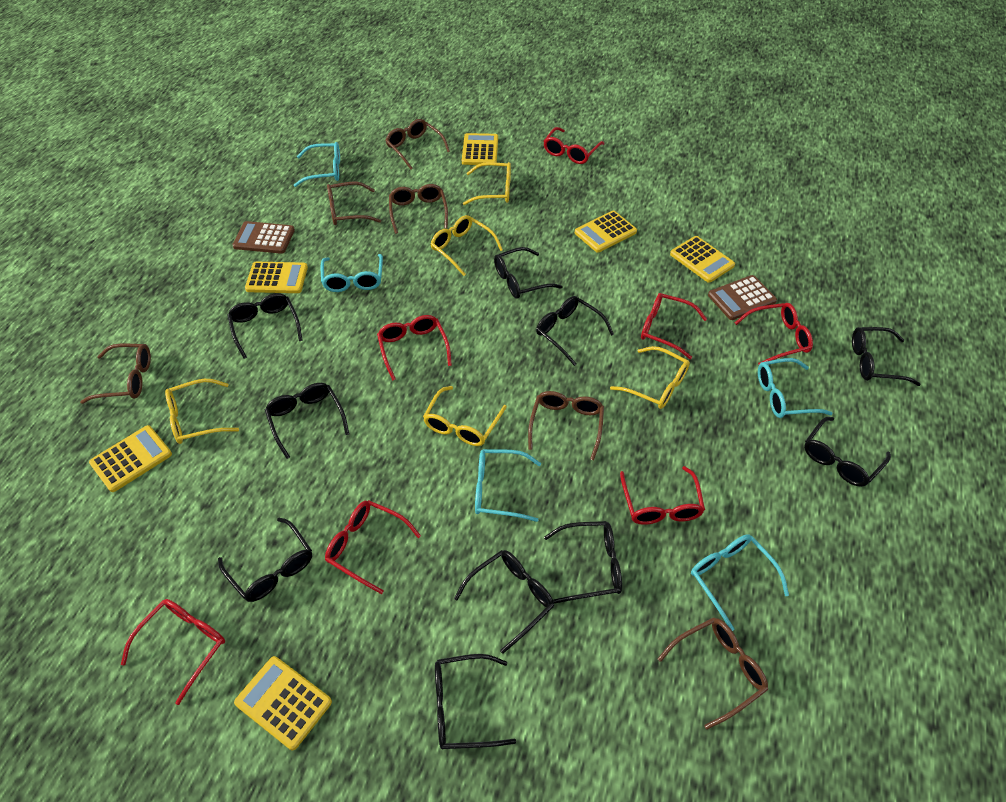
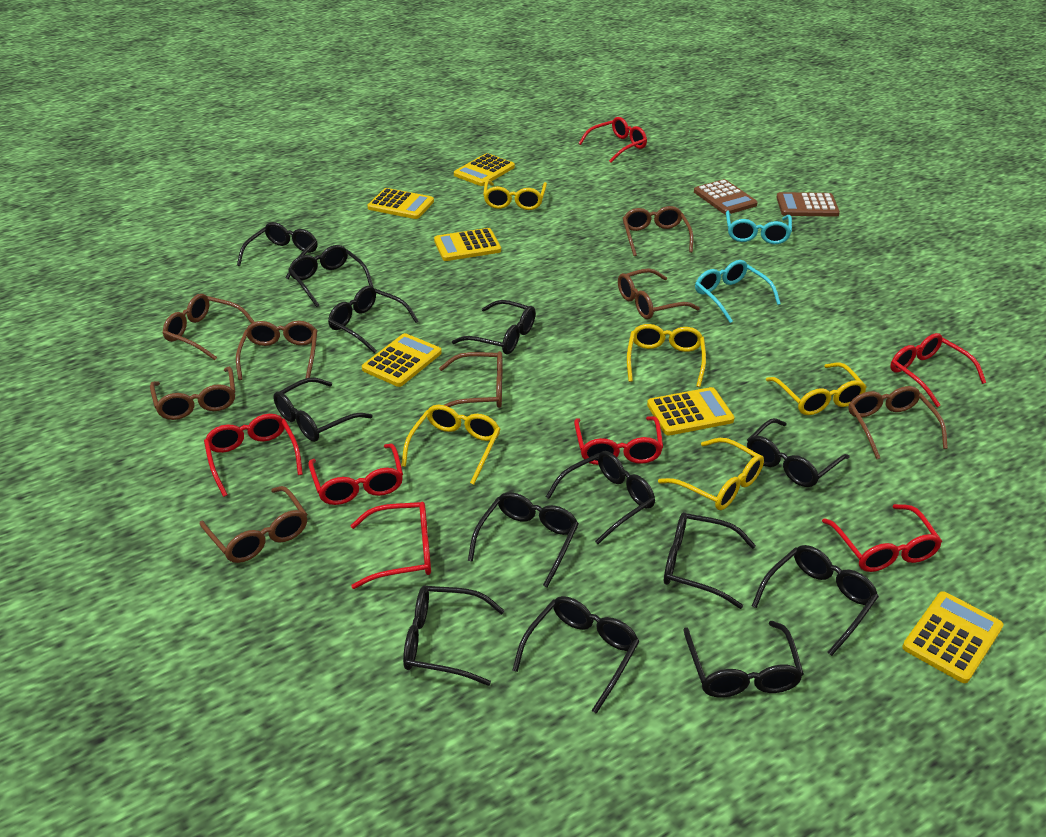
black glasses: 10 -> 13
brown glasses: 6 -> 8
turquoise glasses: 5 -> 2

